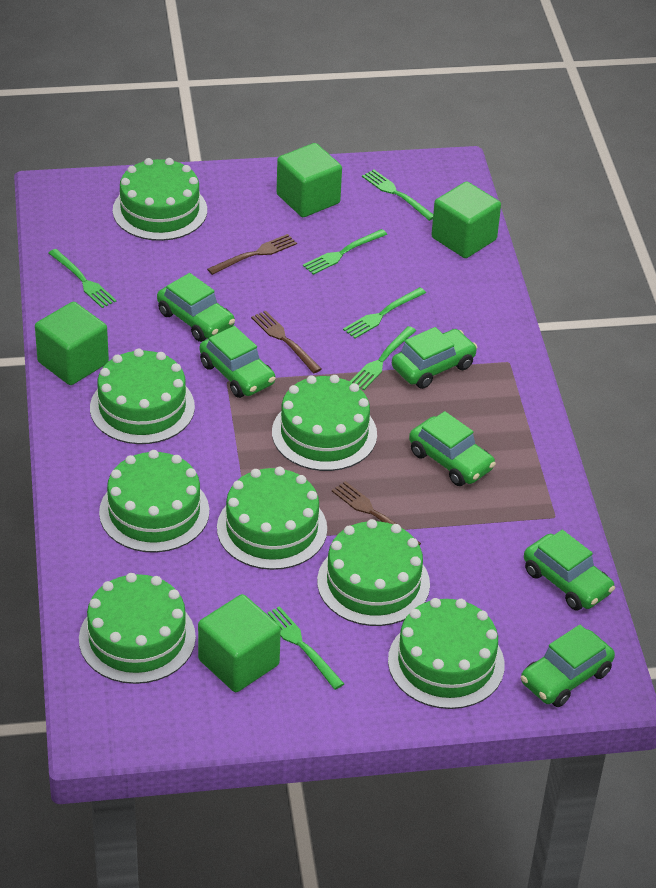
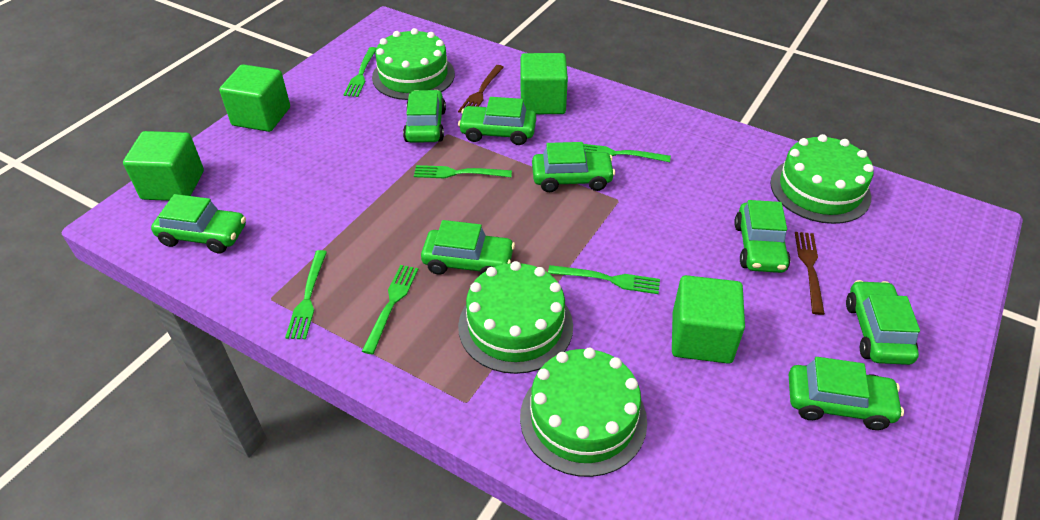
brown fork: 3 -> 2
green cake: 8 -> 4
green car: 6 -> 8

